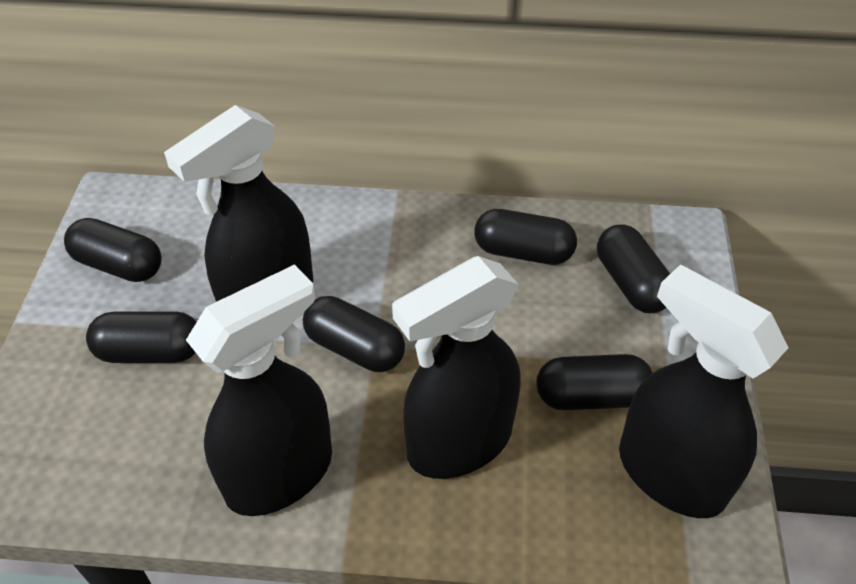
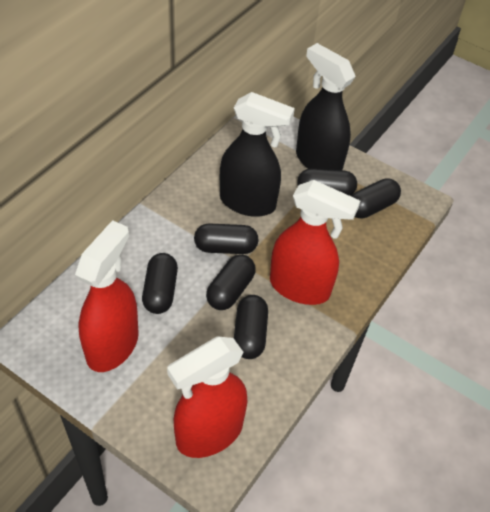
black spray bottle: 4 -> 2
red spray bottle: 0 -> 3

